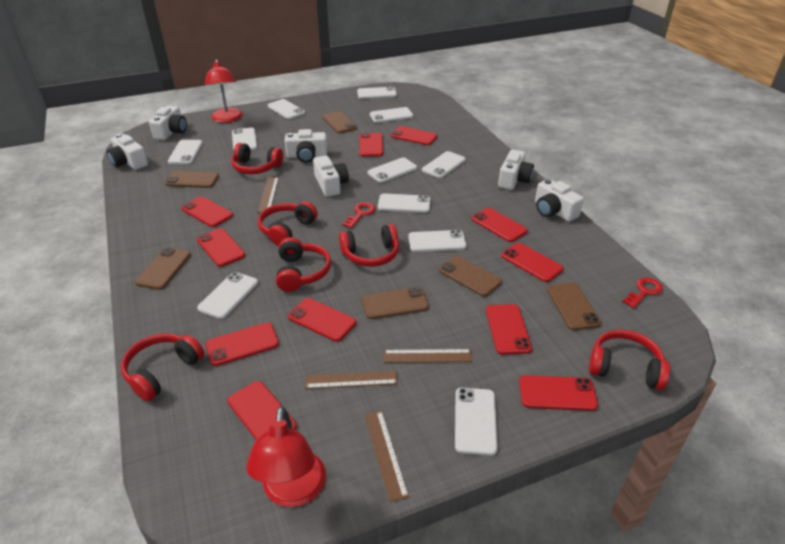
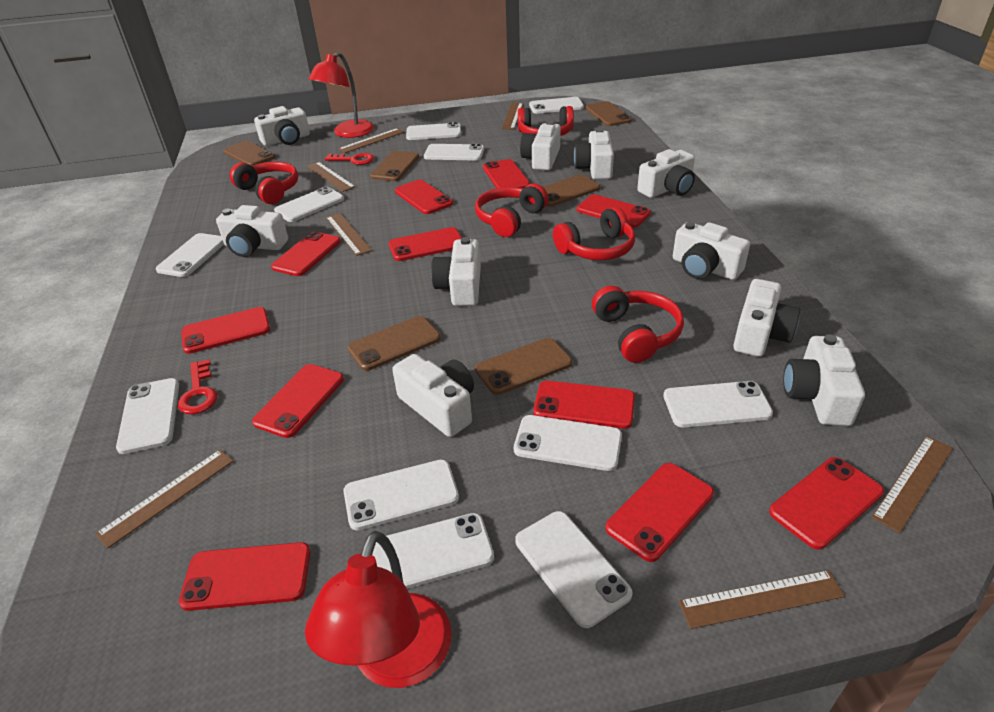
brown ruler: 4 -> 7
red headphones: 6 -> 5
white camera: 6 -> 10

